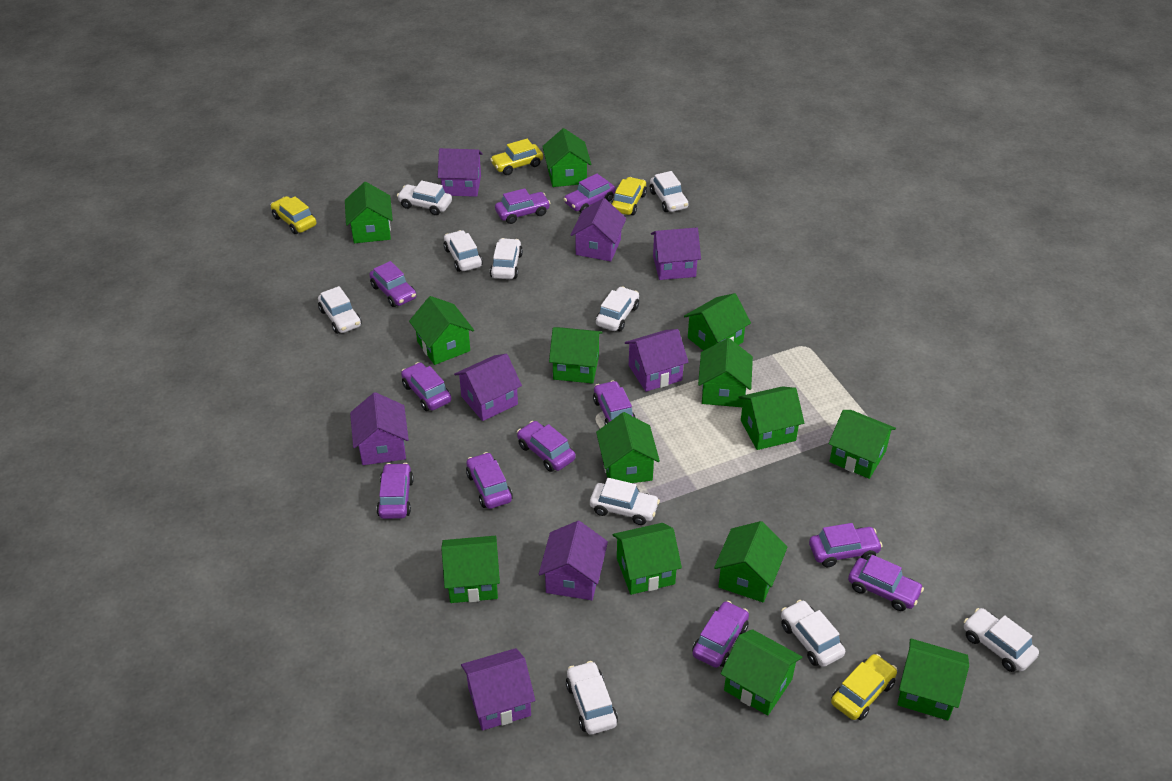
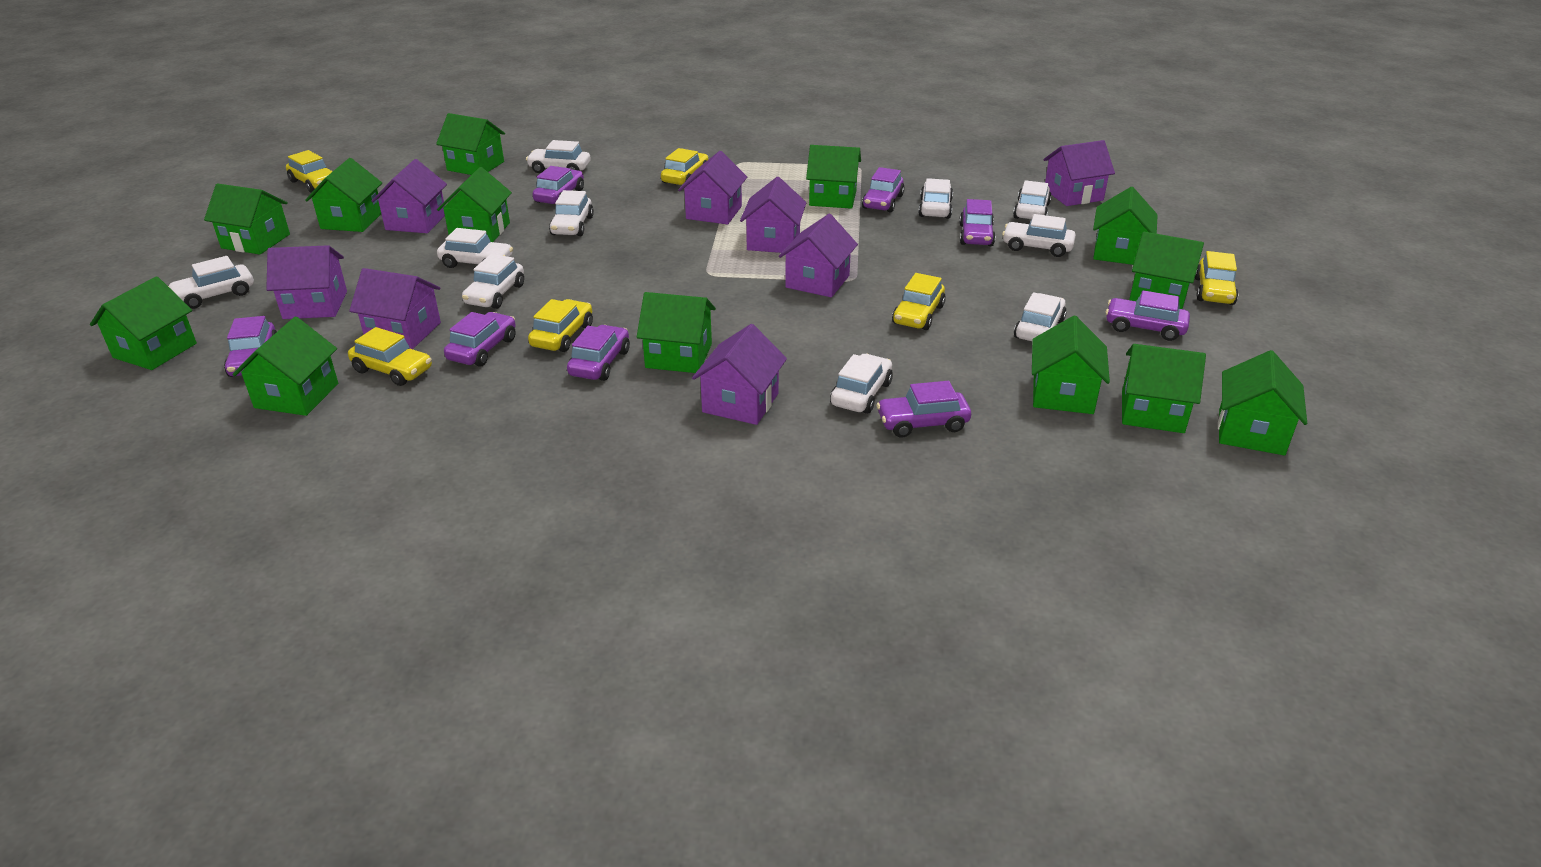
green house: 14 -> 13
purple car: 11 -> 8
yellow car: 4 -> 6

